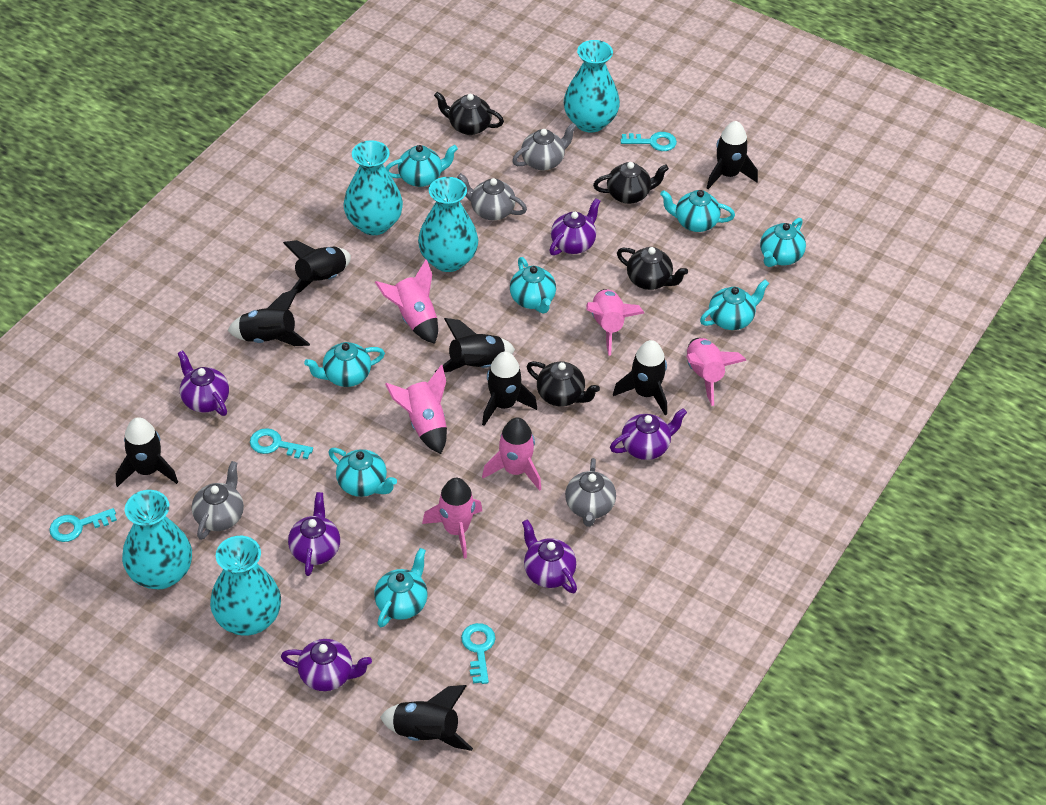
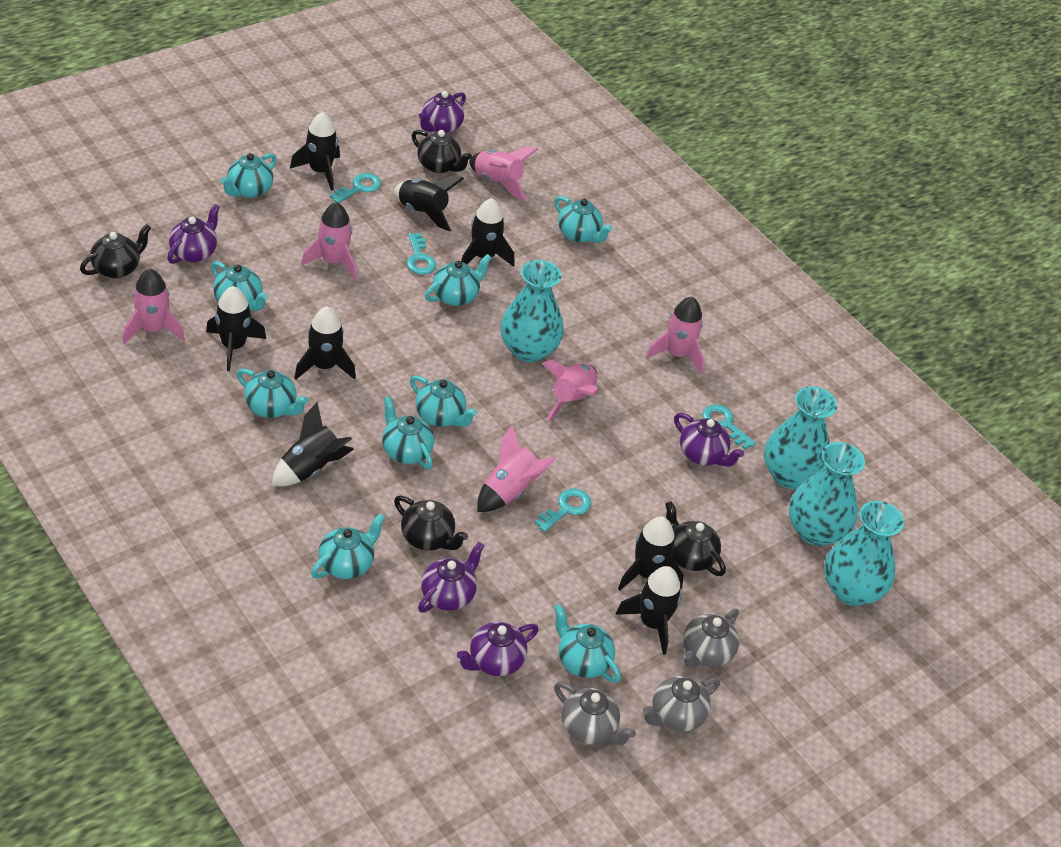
grey teapot: 4 -> 3
purple teapot: 6 -> 5
turquoise teapot: 8 -> 9
turquoise vase: 5 -> 4

